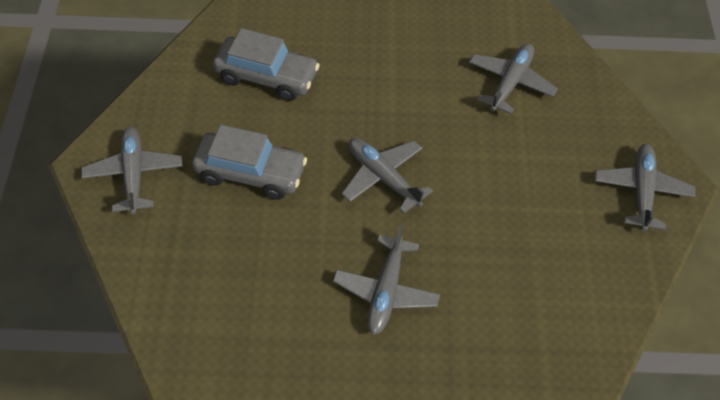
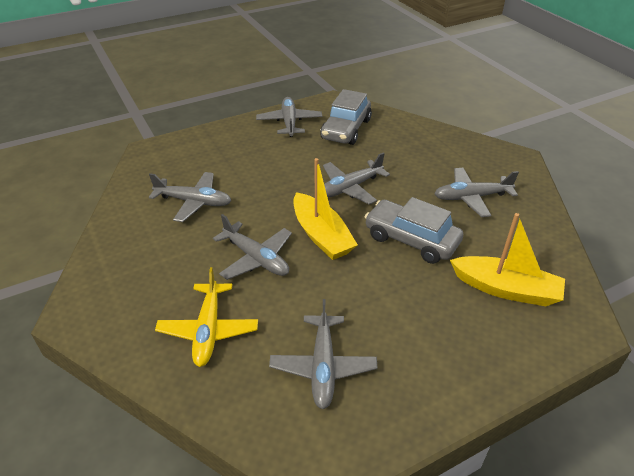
grey plane: 5 -> 6
yellow boat: 0 -> 2
yellow plane: 0 -> 1

